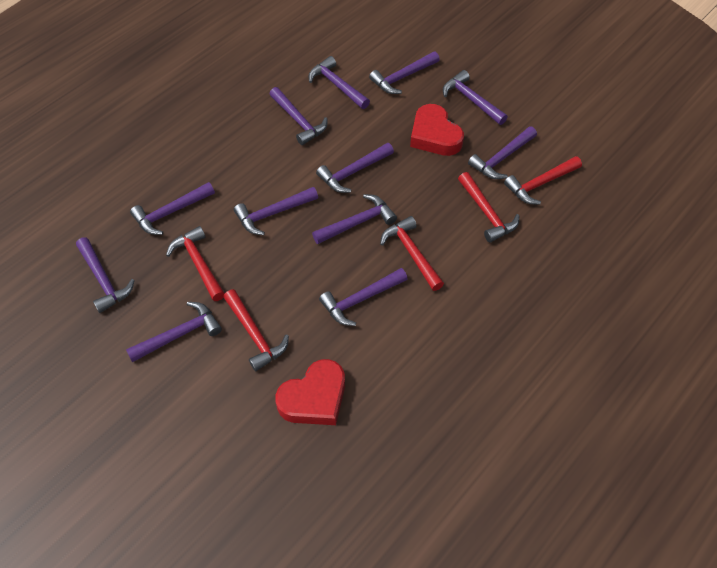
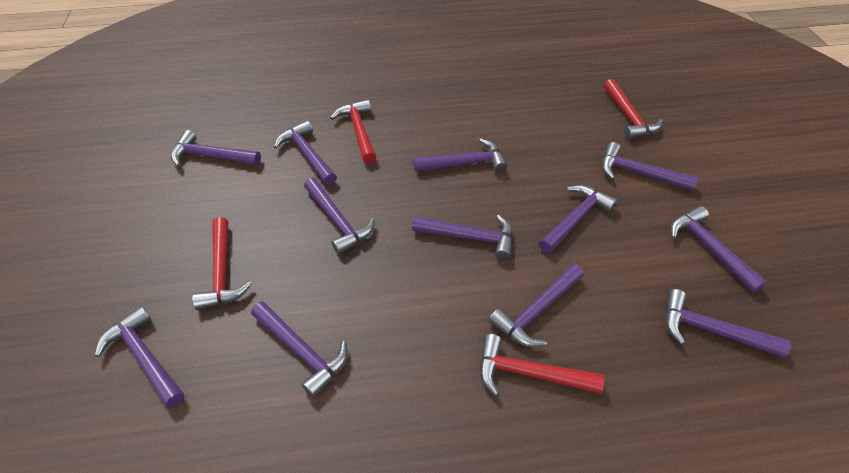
red hammer: 5 -> 4
red heart: 2 -> 0

